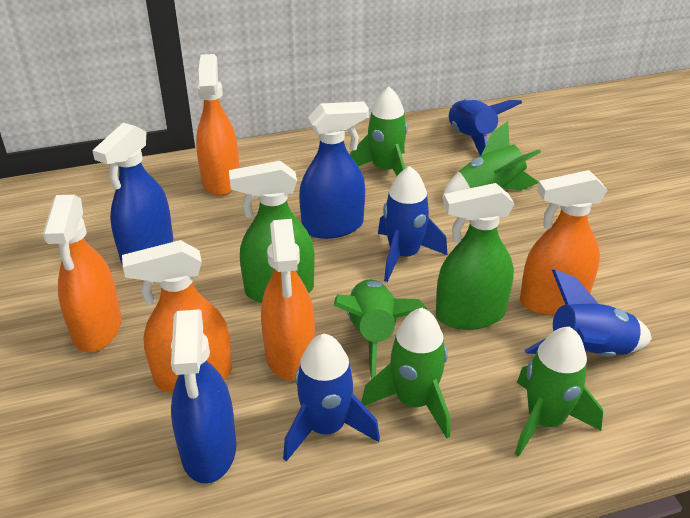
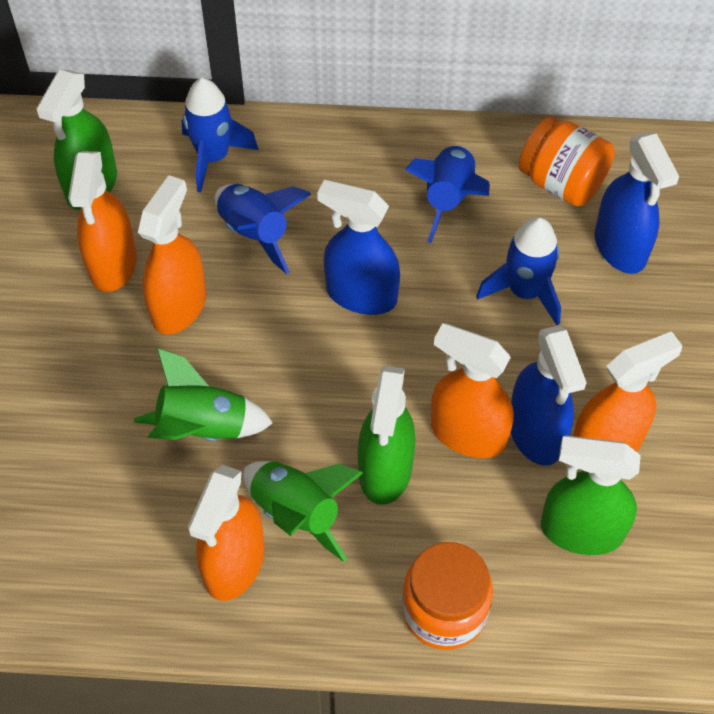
green rocket: 5 -> 2
green spray bottle: 2 -> 3
orange jar: 0 -> 2

